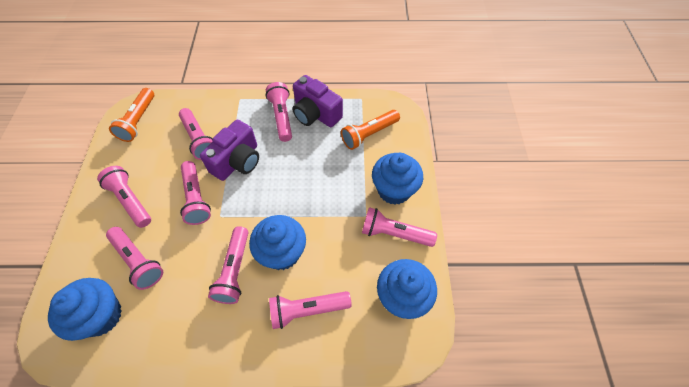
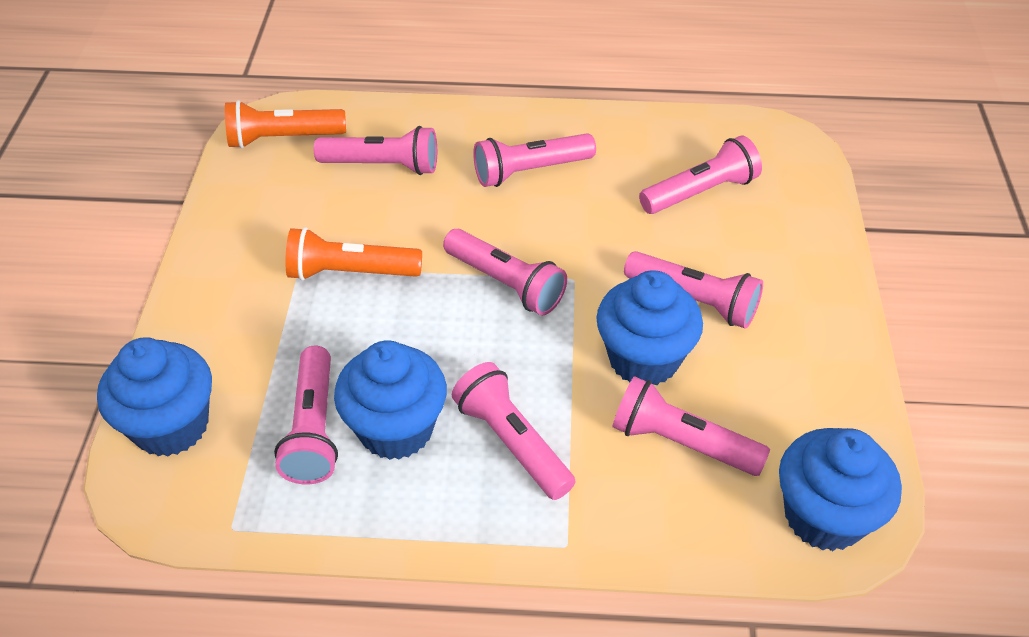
purple camera: 2 -> 0

